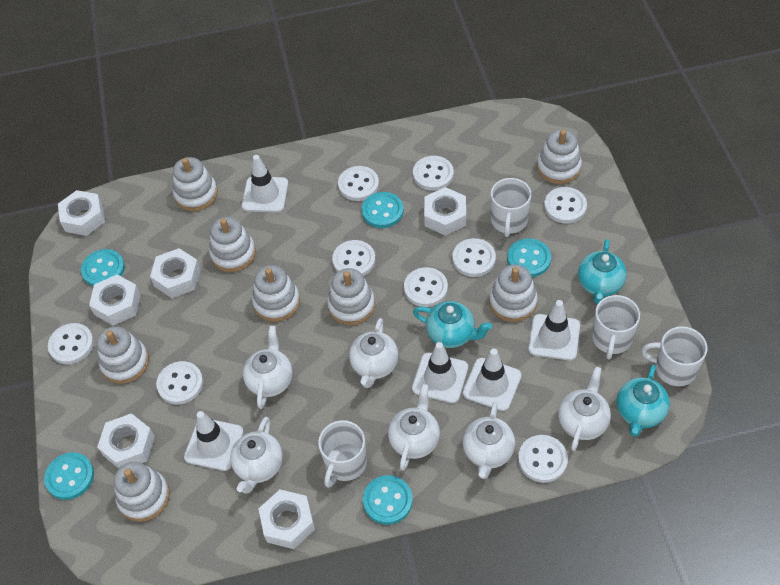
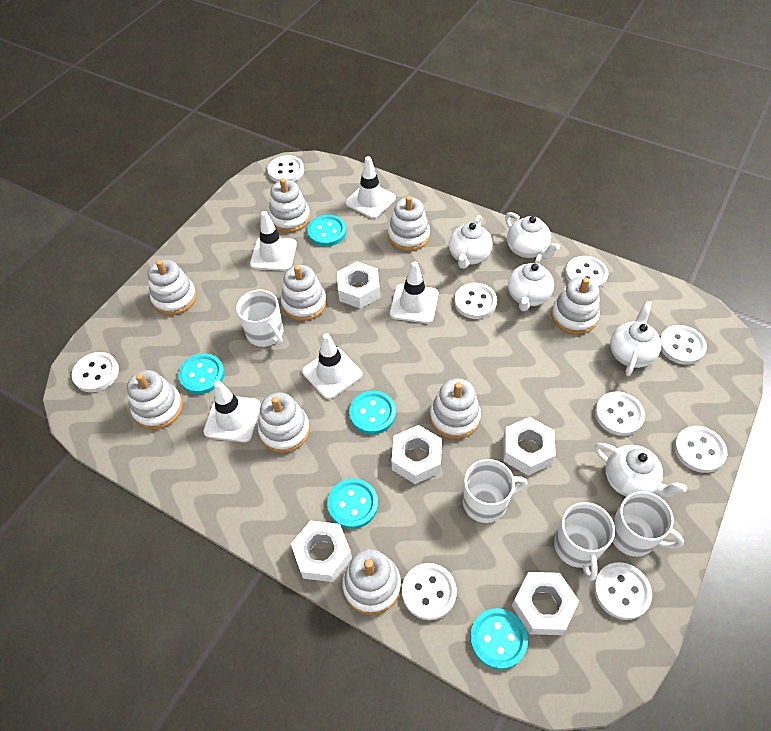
turquoise teapot: 3 -> 0
white nut: 6 -> 5
white stacking toy: 8 -> 9
white teapot: 6 -> 5

